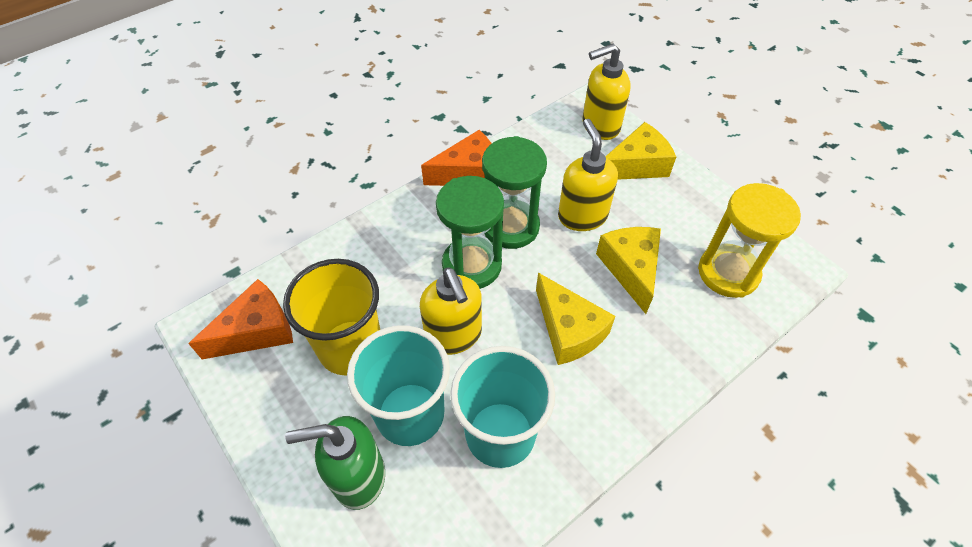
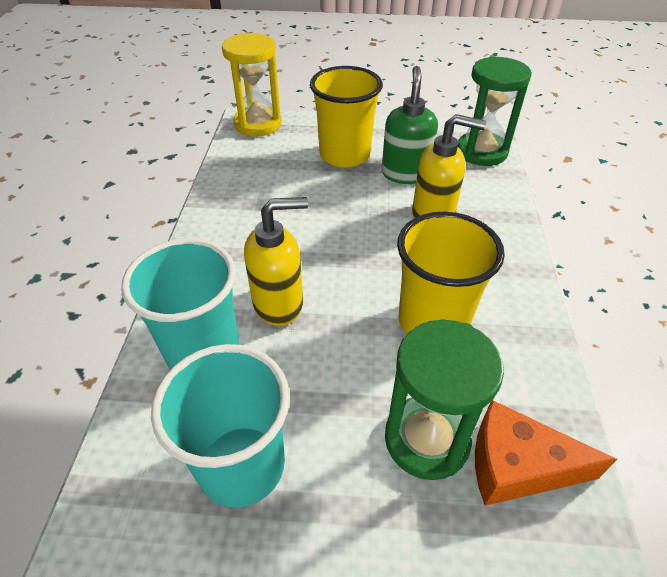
orange cheese: 2 -> 1
yellow cheese: 3 -> 0
yellow cup: 1 -> 2
yellow soap dispenser: 3 -> 2

